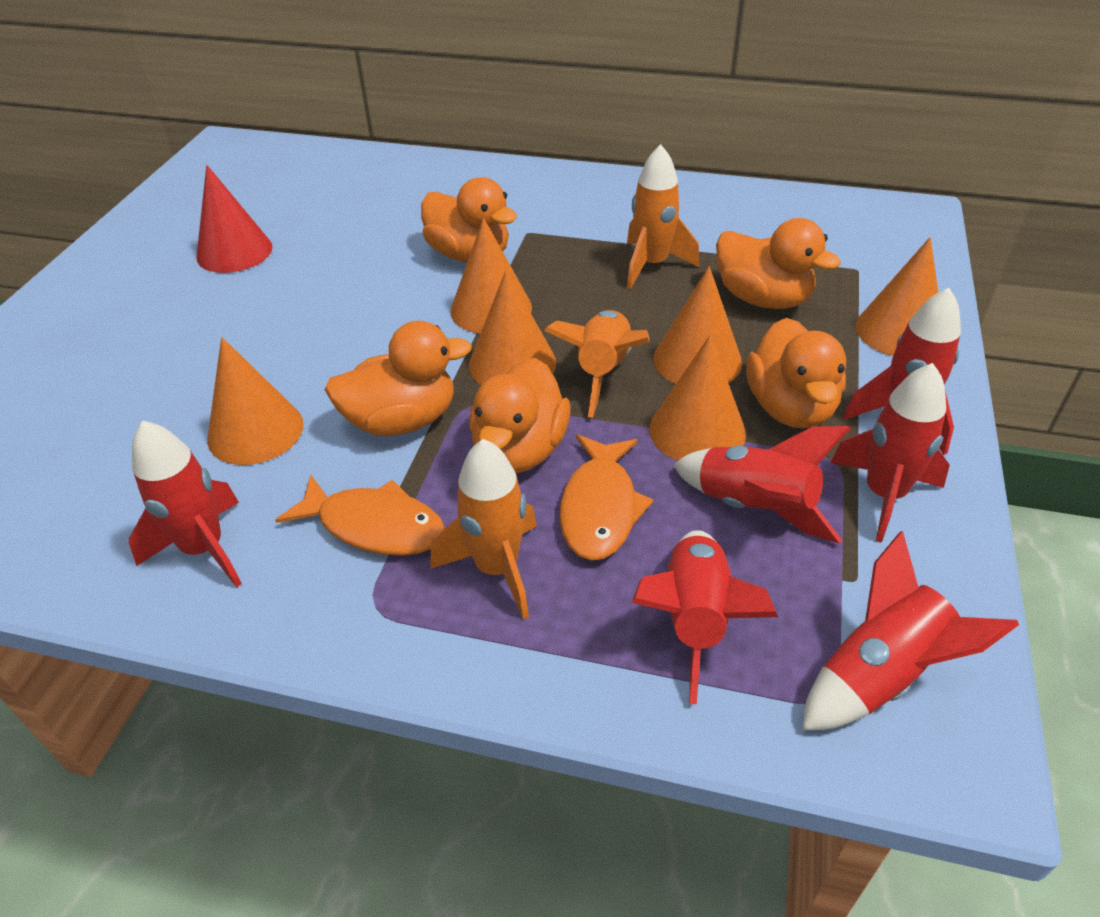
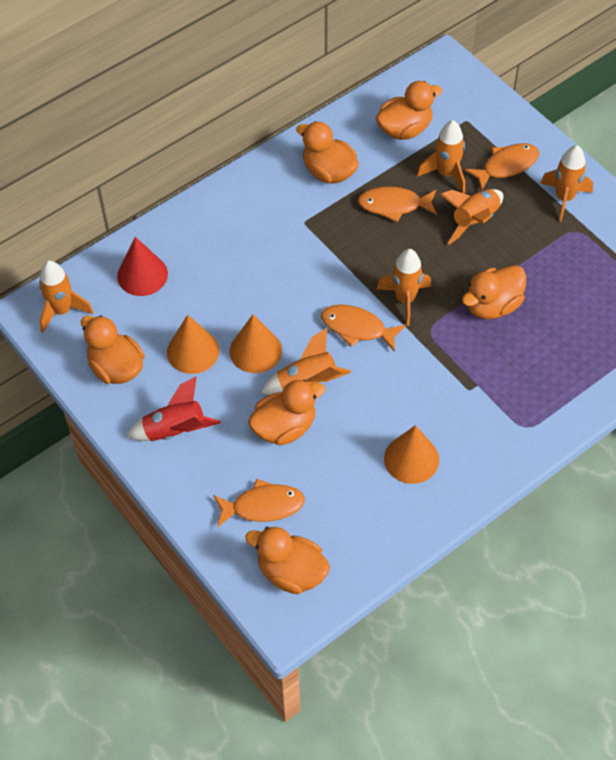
orange cone: 6 -> 3
orange duck: 5 -> 6
orange fish: 2 -> 4
orange rocket: 3 -> 6
red rocket: 6 -> 1

